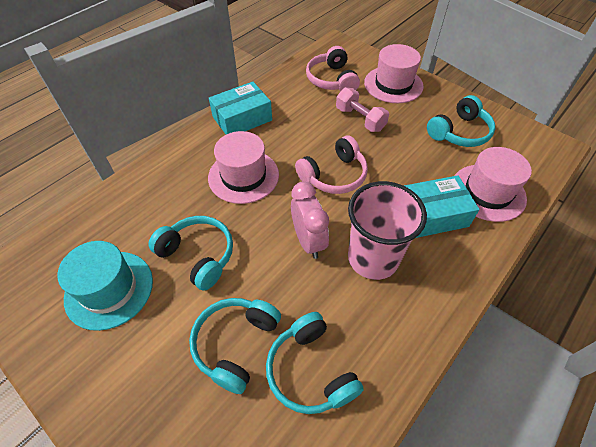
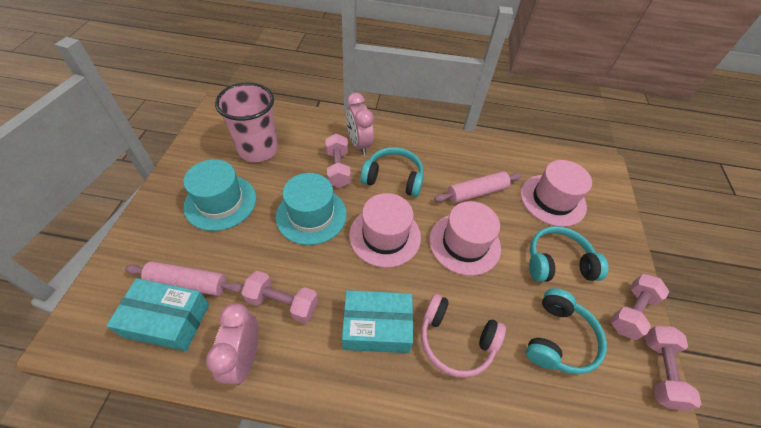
pink clock: 1 -> 2
pink dumbbell: 1 -> 4
pink headphones: 2 -> 1
pink rolling pin: 0 -> 2
turquoise hat: 1 -> 2
turquoise headphones: 4 -> 3

